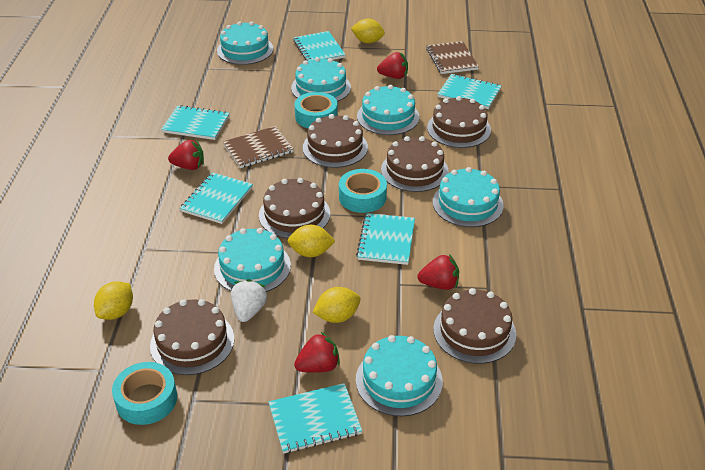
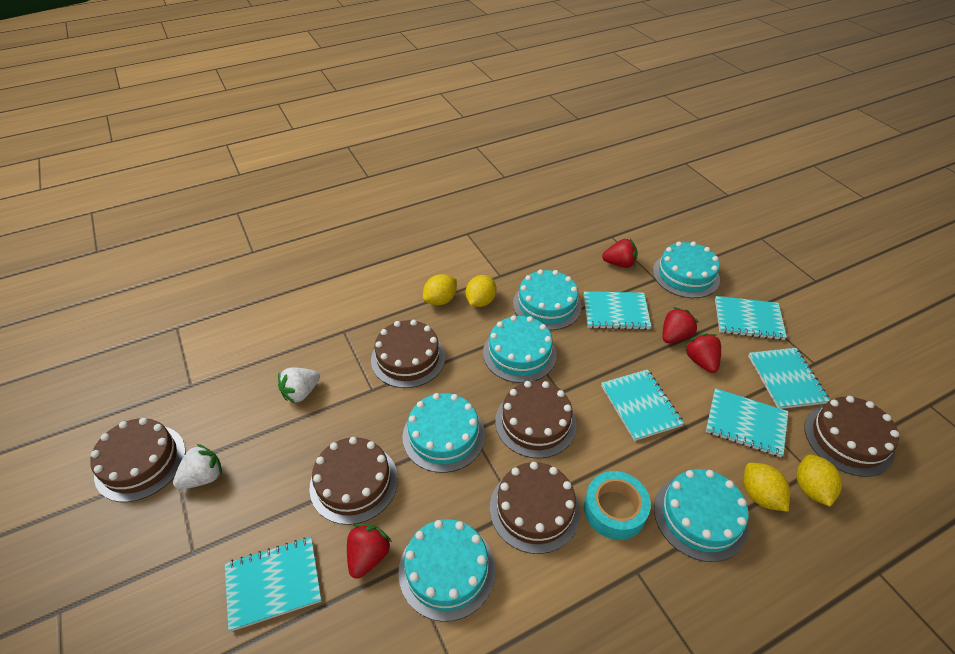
brown notebook: 2 -> 0
turquoise tape: 3 -> 1
white strawberry: 1 -> 2

